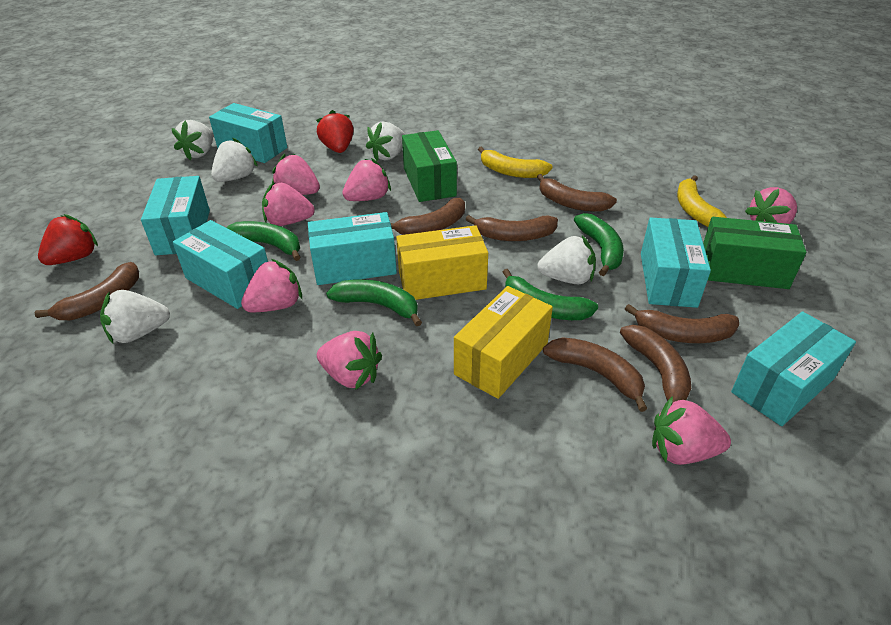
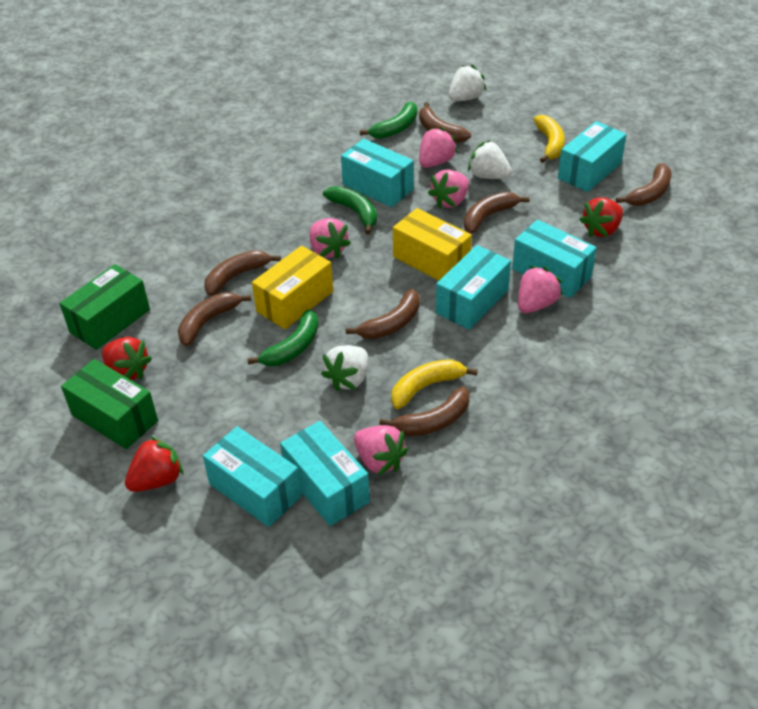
green banana: 4 -> 3
pink strawberry: 7 -> 5
red strawberry: 2 -> 3
white strawberry: 5 -> 3

